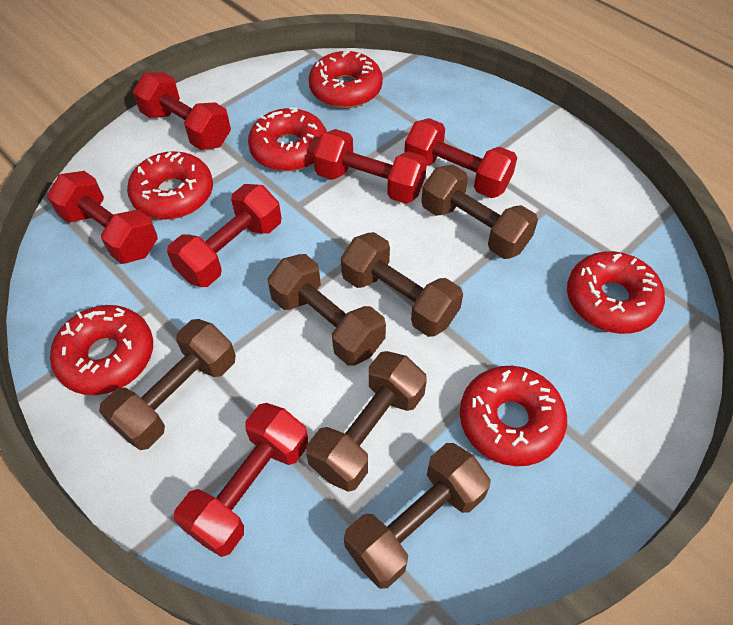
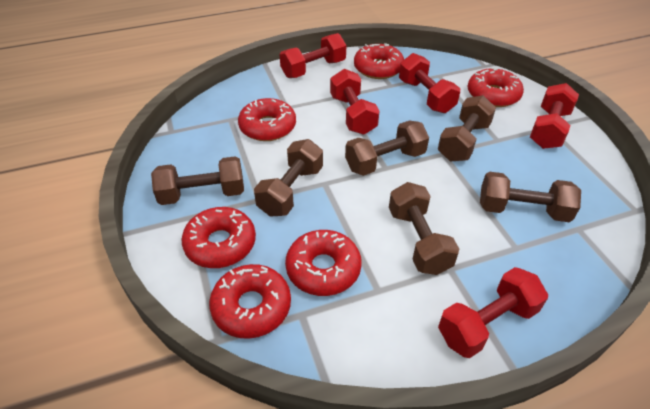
red dumbbell: 6 -> 5

